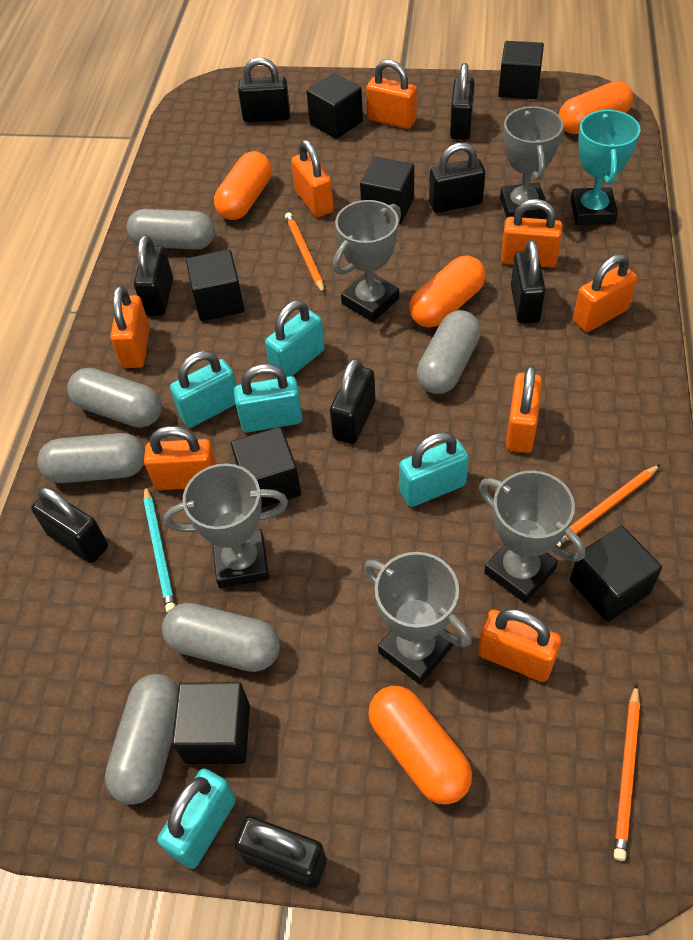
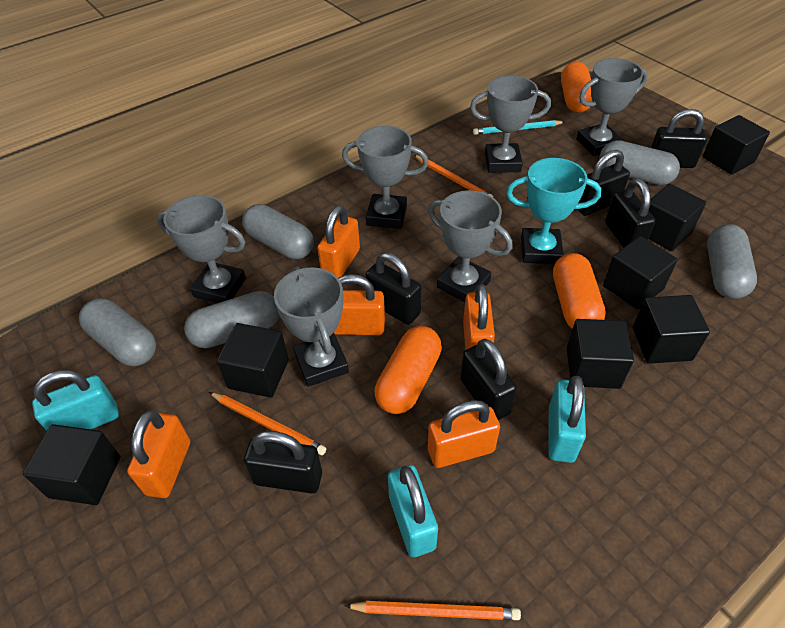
black padlock: 8 -> 6
grey capsule: 6 -> 5
grey trophy: 5 -> 6
orange capsule: 4 -> 3
orange padlock: 8 -> 5
turquoise padlock: 5 -> 3

